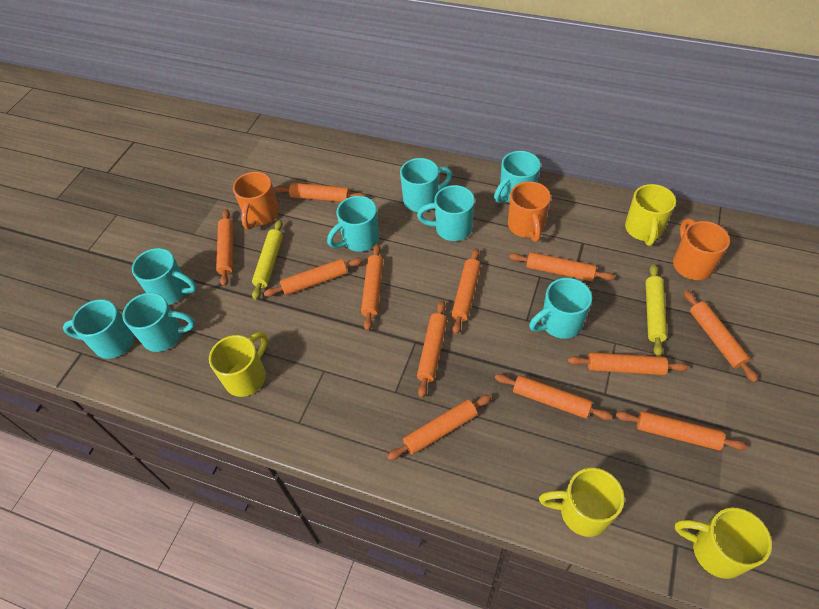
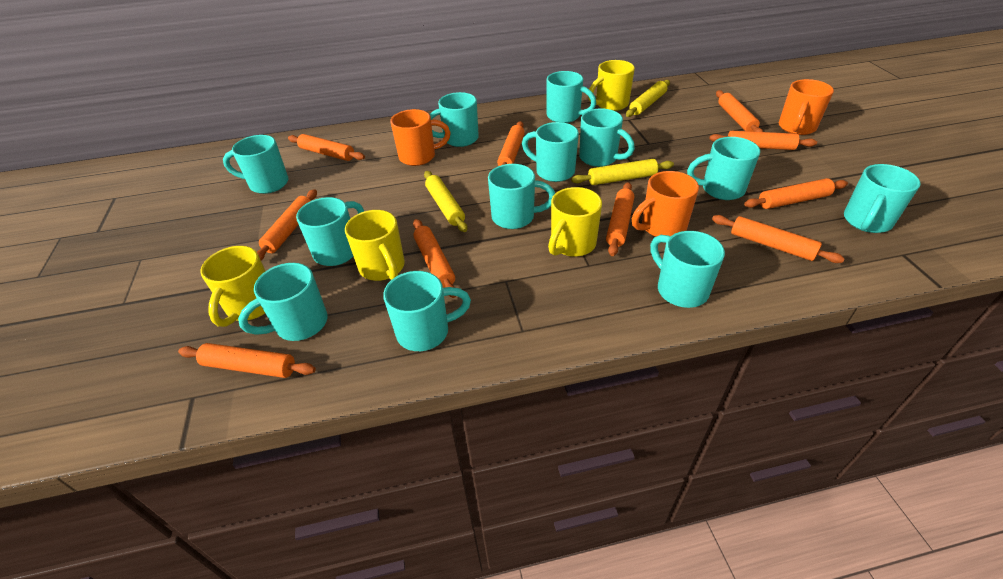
orange rolling pin: 12 -> 10
turquoise mug: 8 -> 12
yellow rolling pin: 2 -> 3

